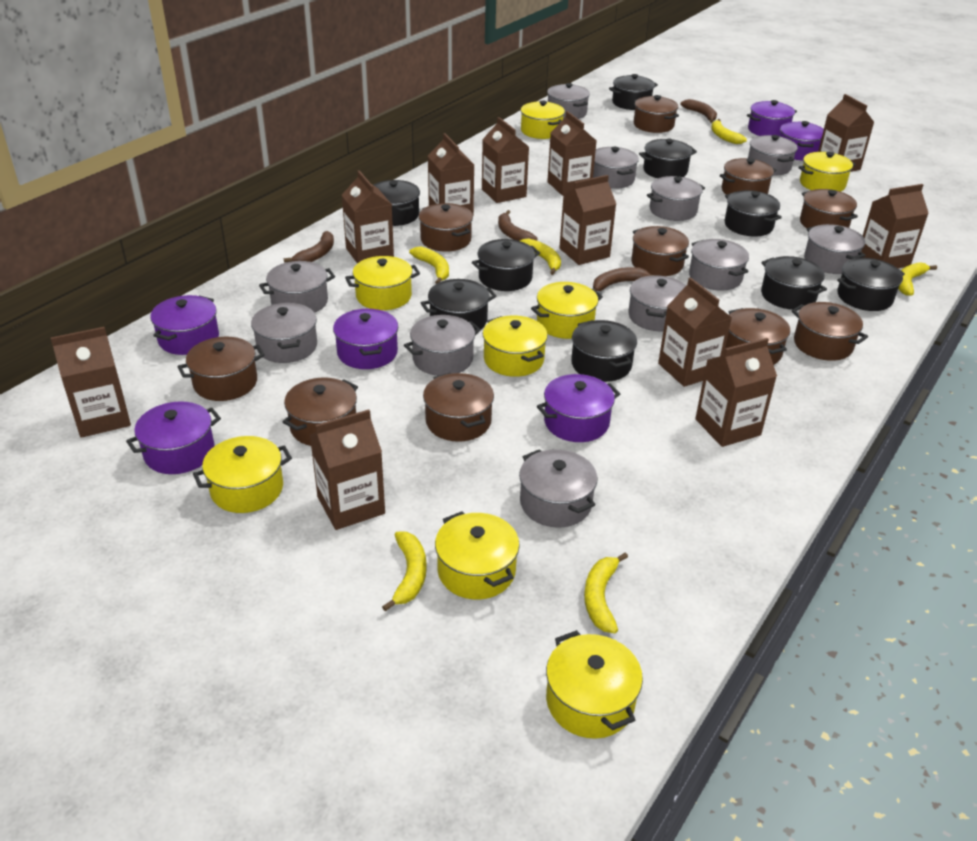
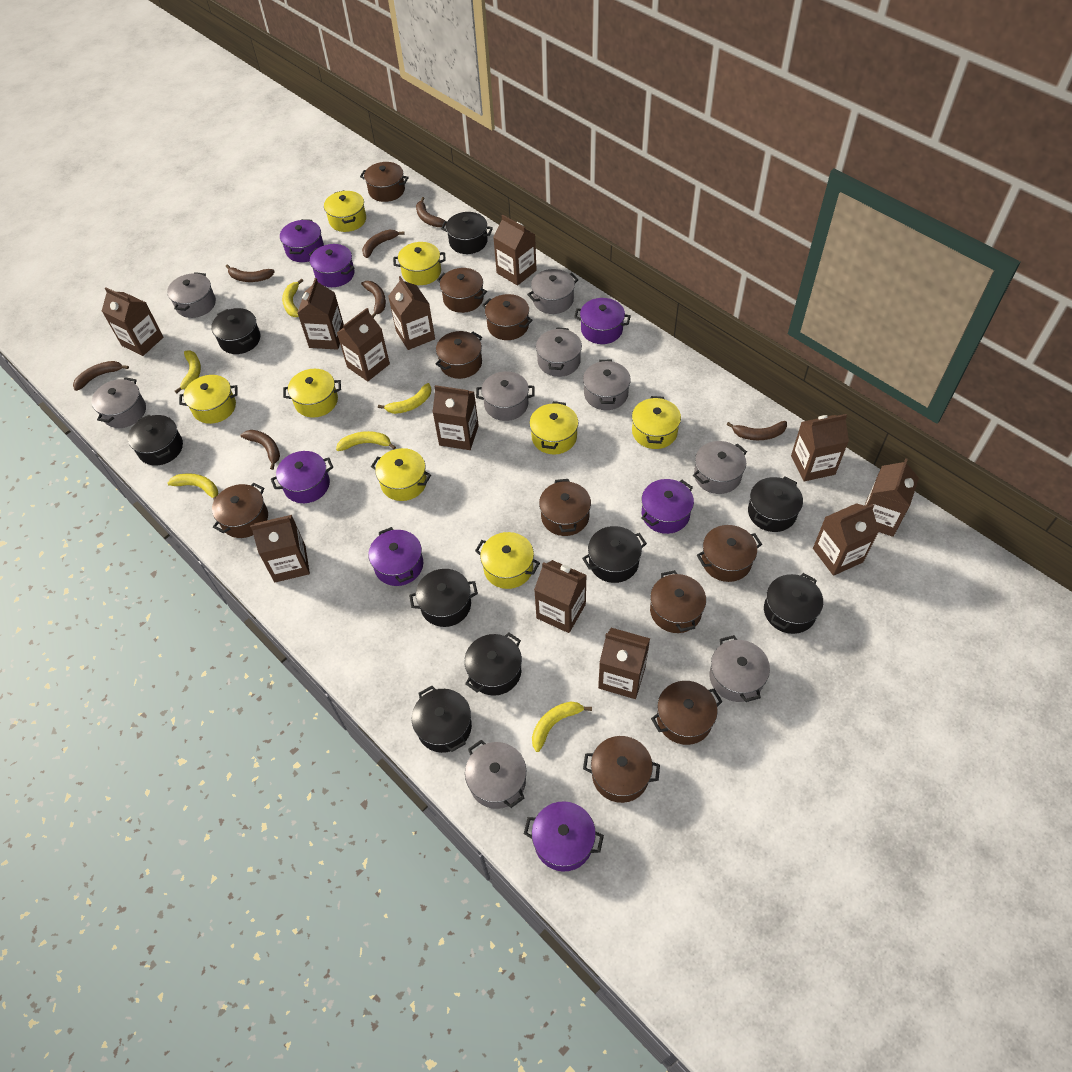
brown banana: 4 -> 7
brown carton: 11 -> 12
grey pot: 11 -> 9
purple pot: 6 -> 7

